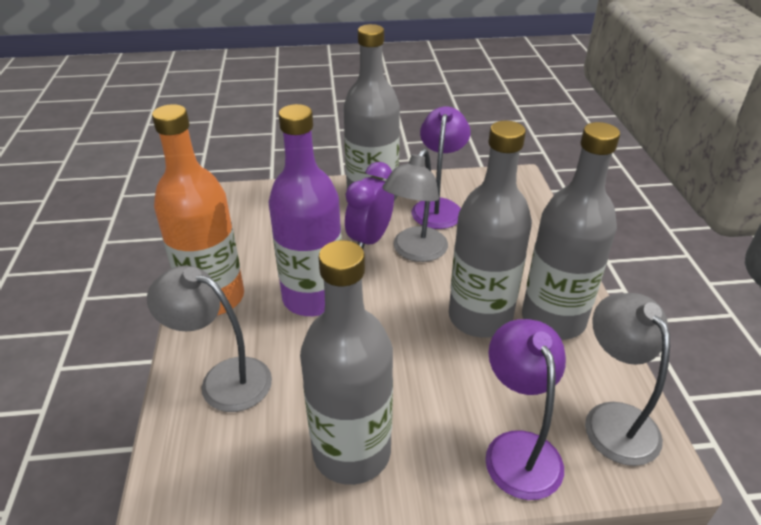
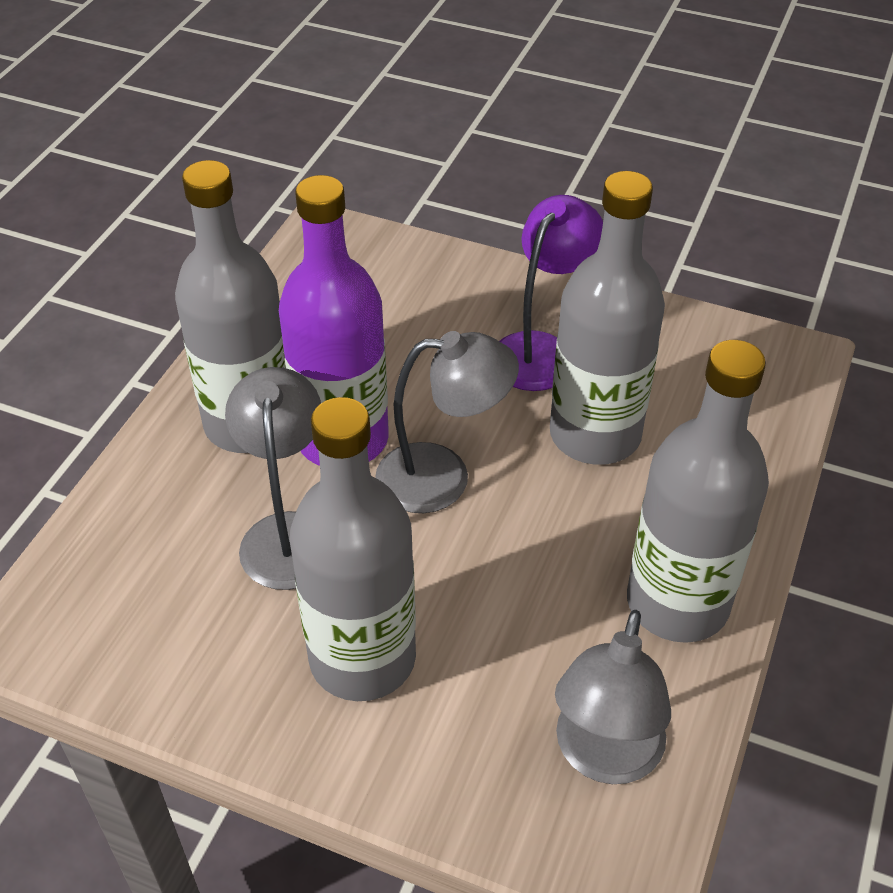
orange bottle: 1 -> 0
purple clock: 1 -> 0
purple lamp: 2 -> 1

